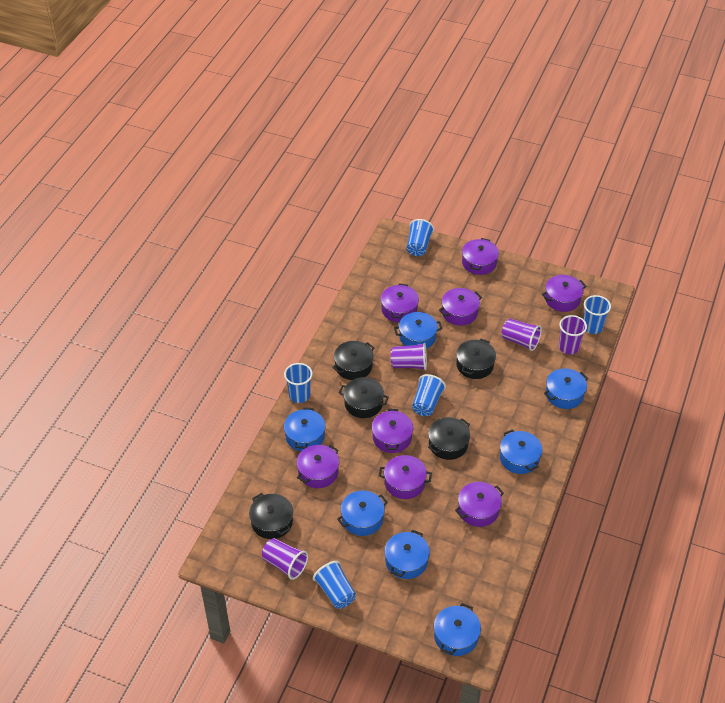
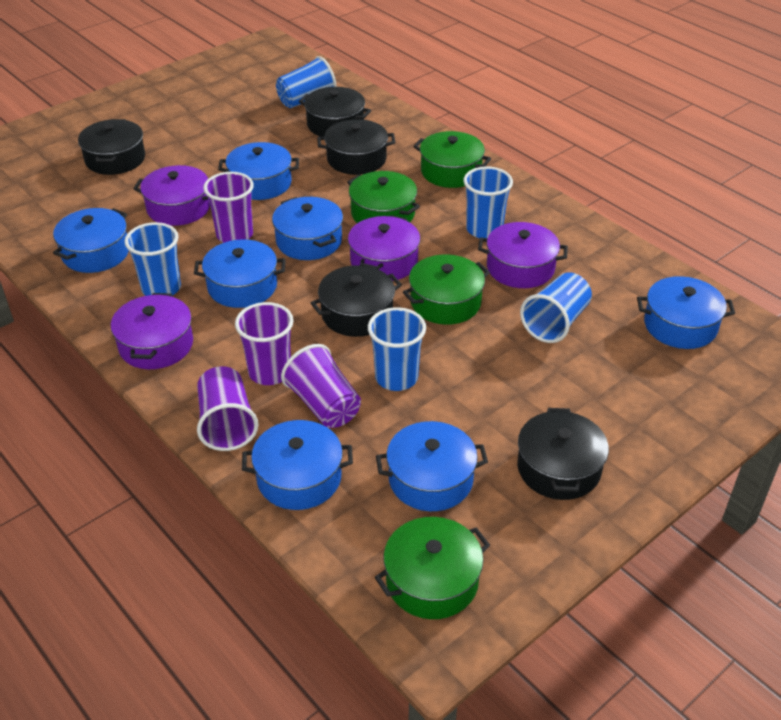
green pot: 0 -> 4
purple pot: 8 -> 4

